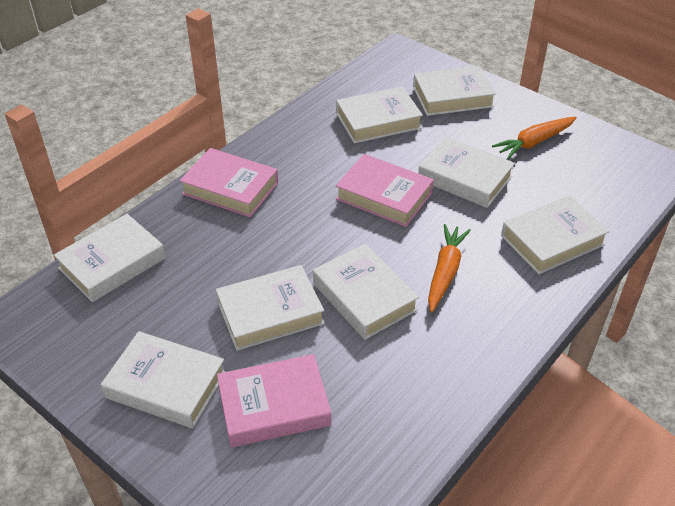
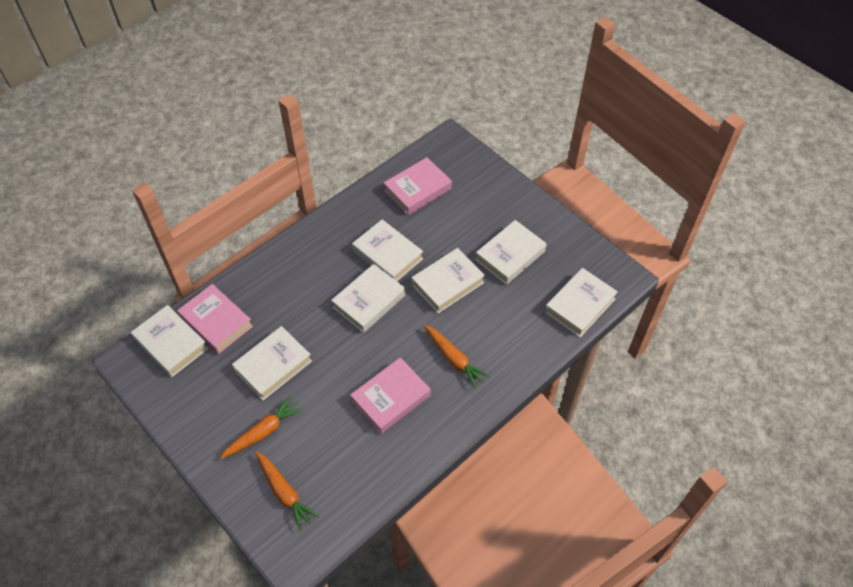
orange carrot: 2 -> 3
white book: 8 -> 7

